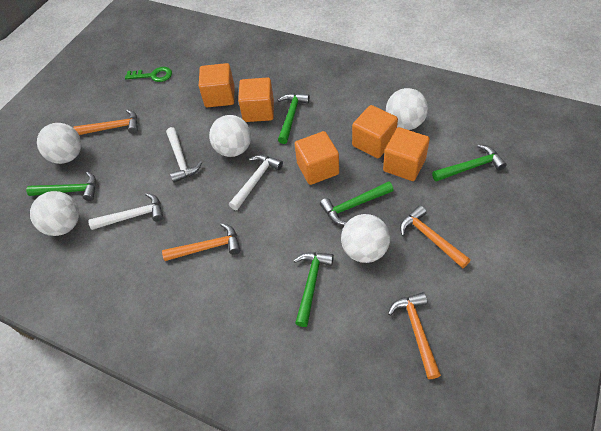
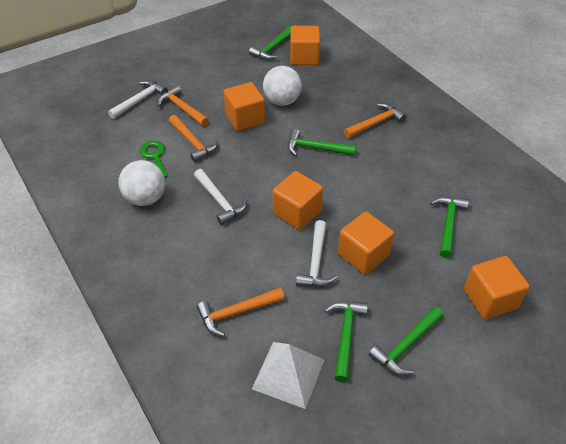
white ball: 5 -> 2
white pyramid: 0 -> 1

